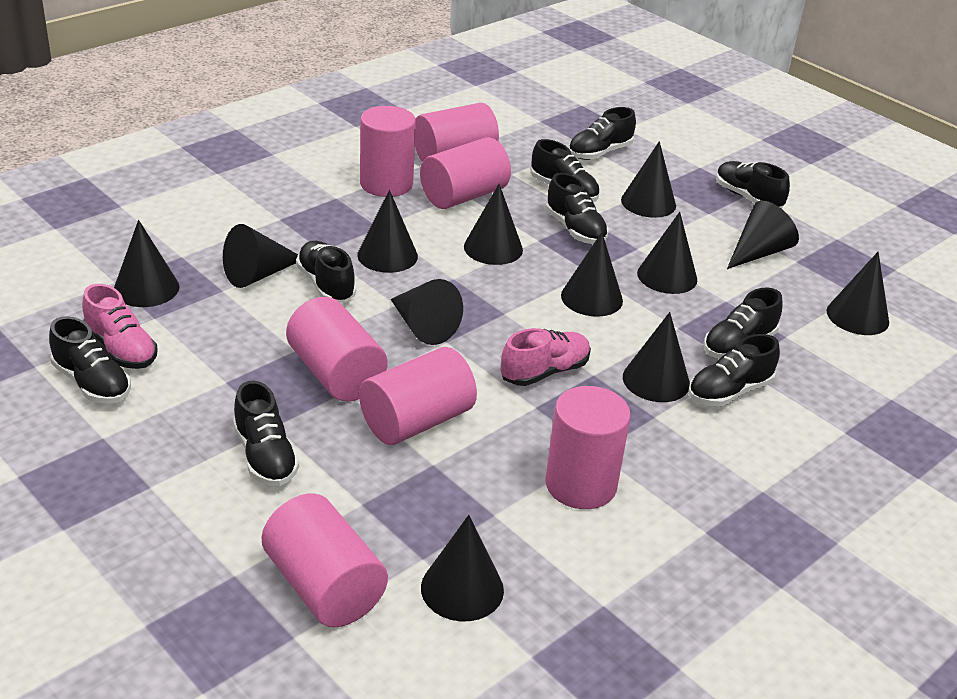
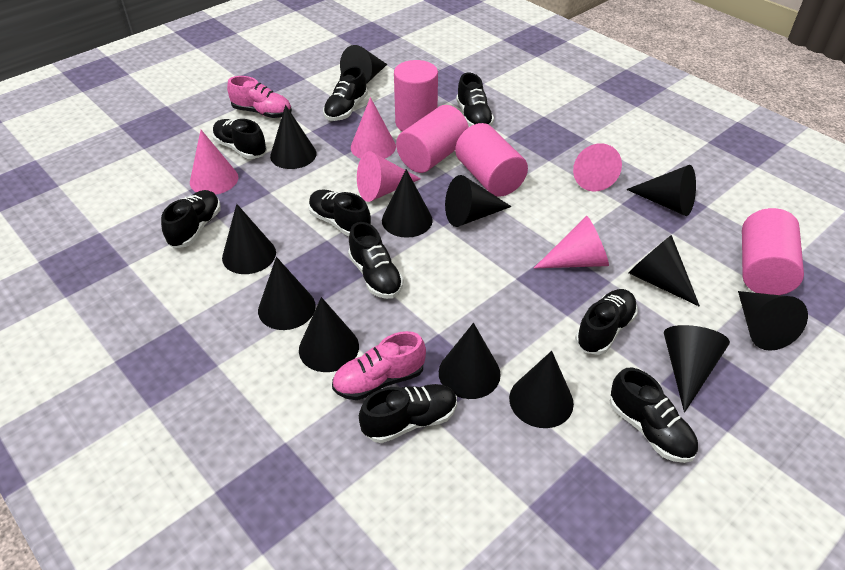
black cone: 12 -> 13
pink cone: 0 -> 5
pink cylinder: 7 -> 4

